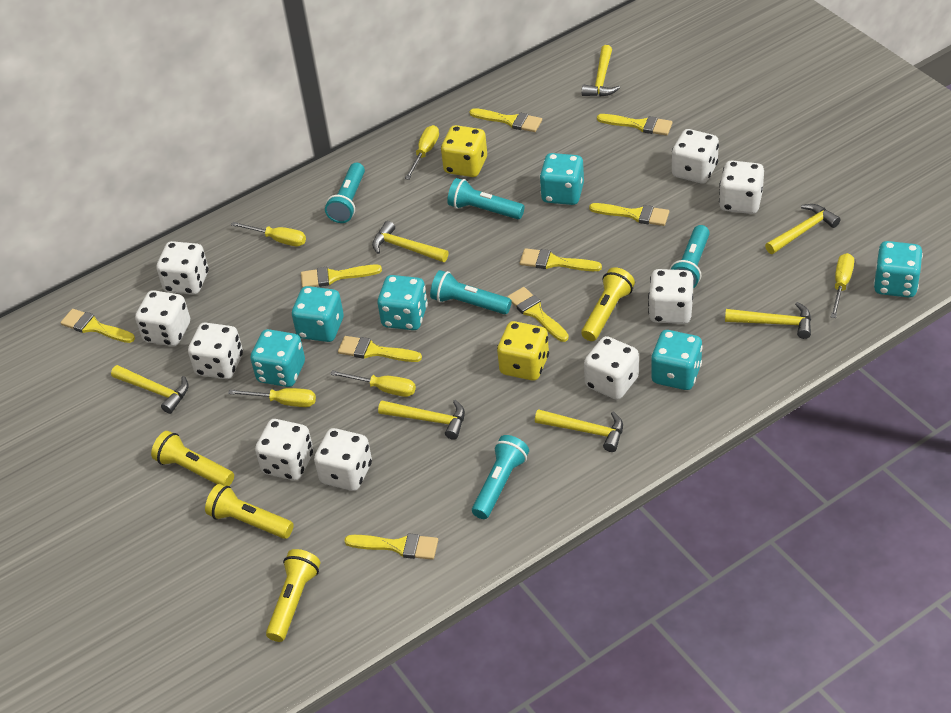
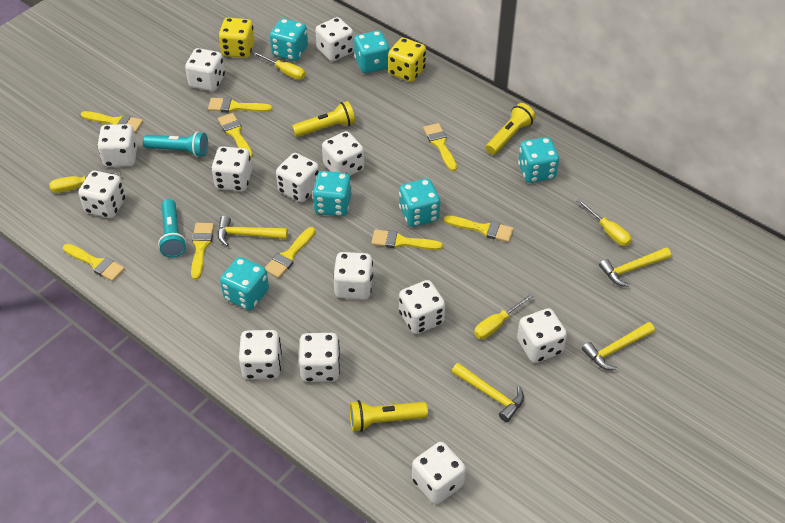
turquoise flashlight: 5 -> 2
white dice: 9 -> 13
yellow flashlight: 4 -> 3
yellow hammer: 7 -> 4
yellow screwdriver: 5 -> 4

